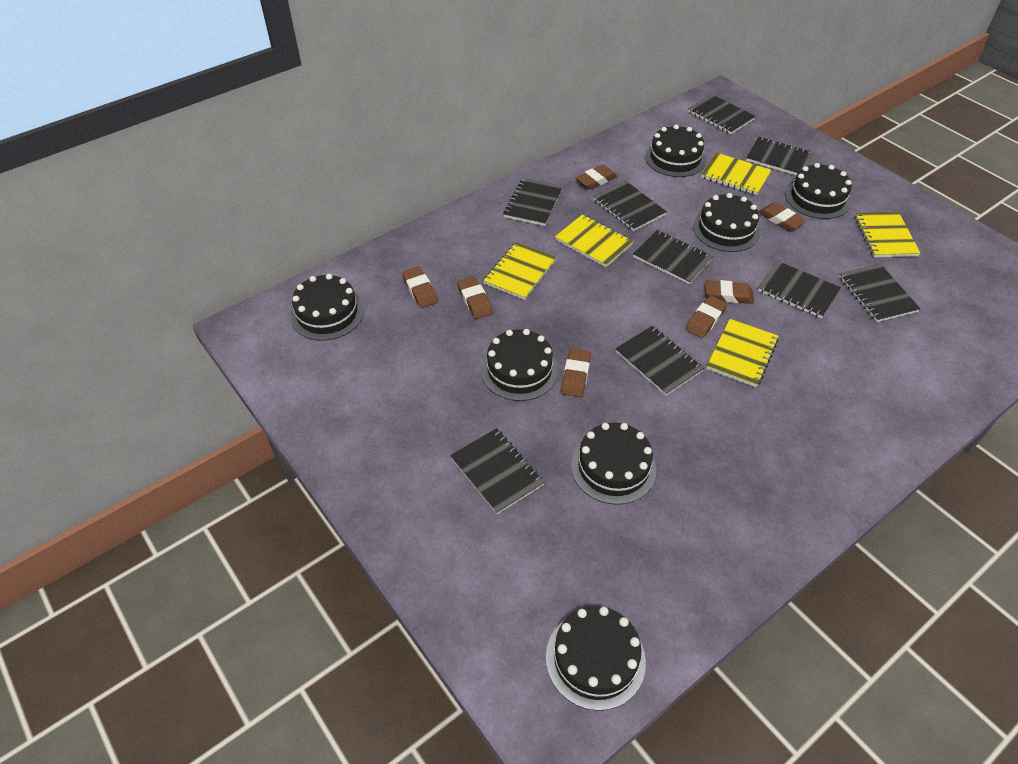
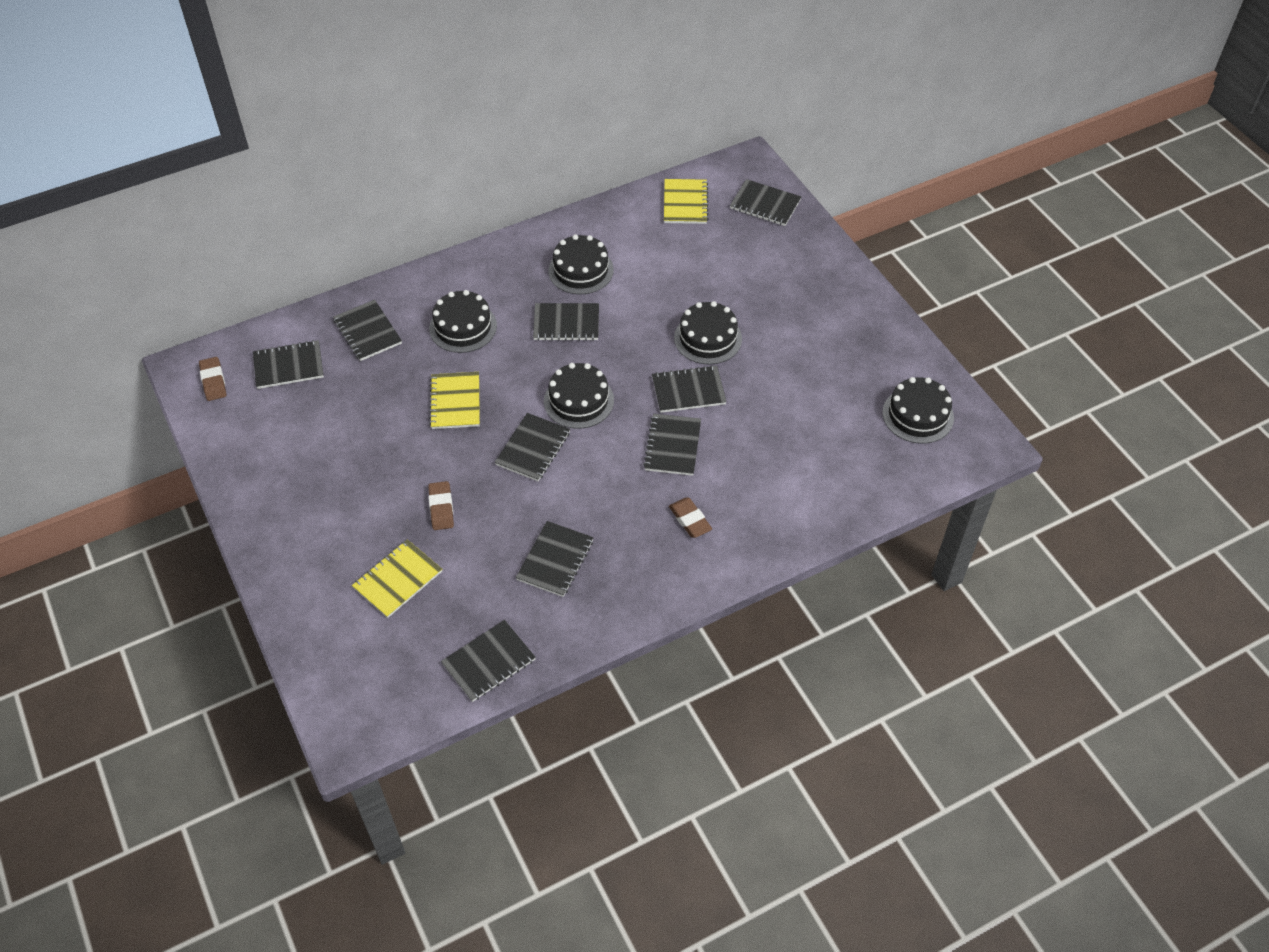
black cake: 7 -> 5
brown eraser: 7 -> 3
yellow notebook: 5 -> 3

